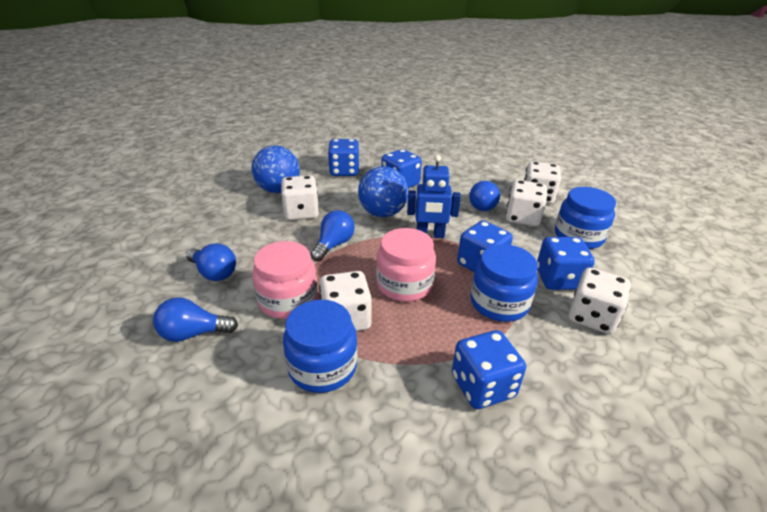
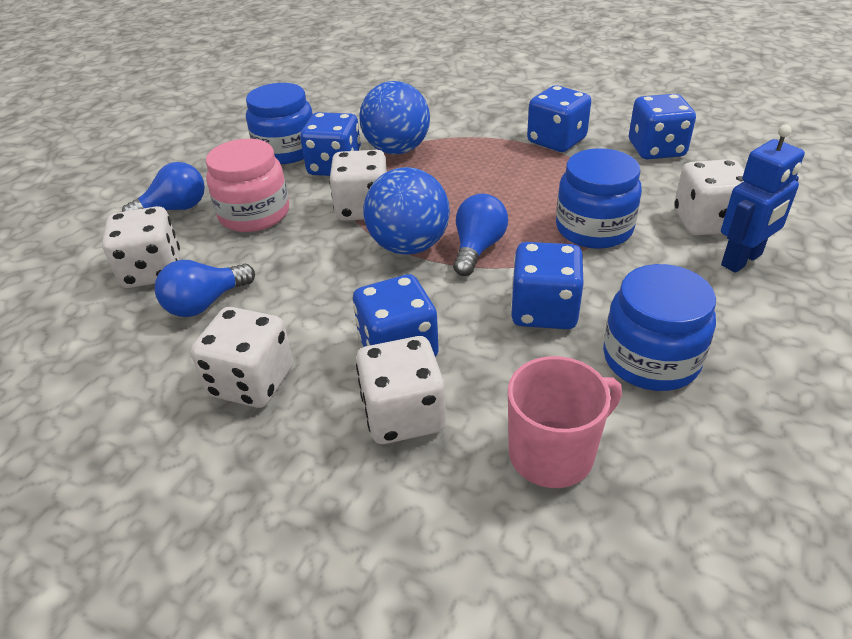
blue light bulb: 4 -> 3
pink jar: 2 -> 1
pink mug: 0 -> 1

